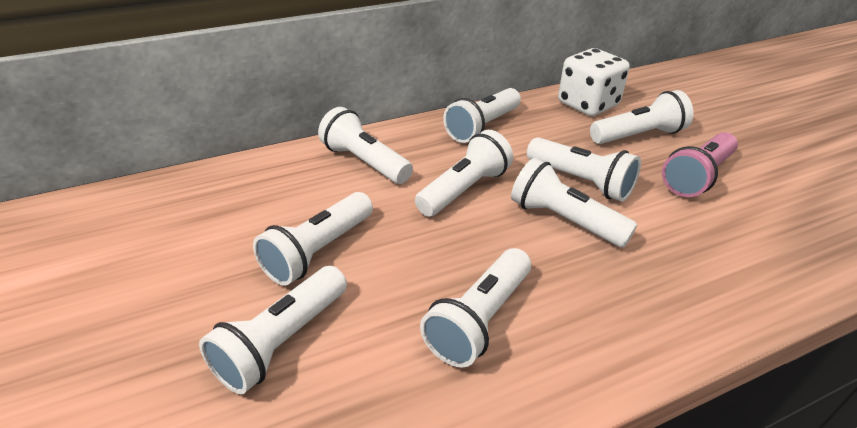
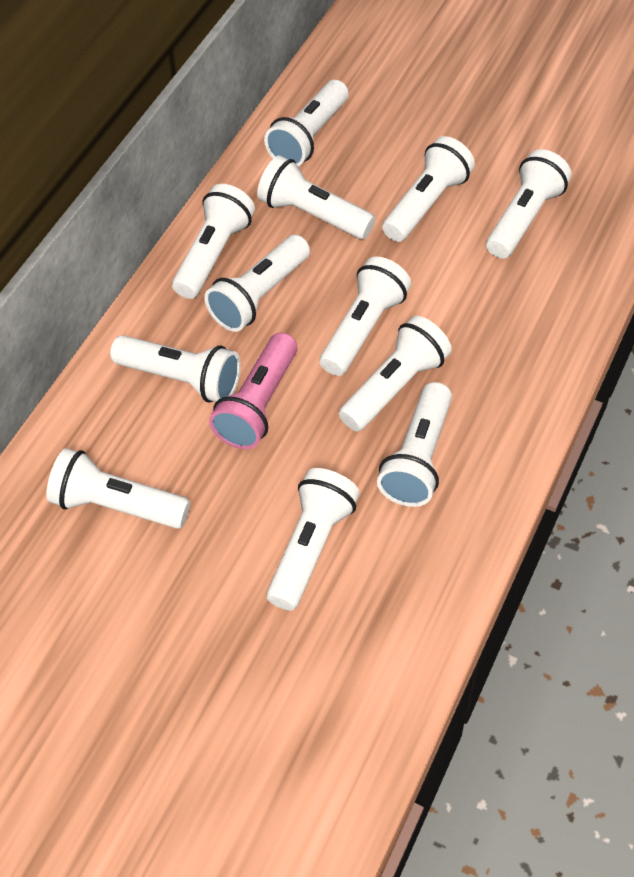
white dice: 1 -> 0
white flashlight: 9 -> 12

